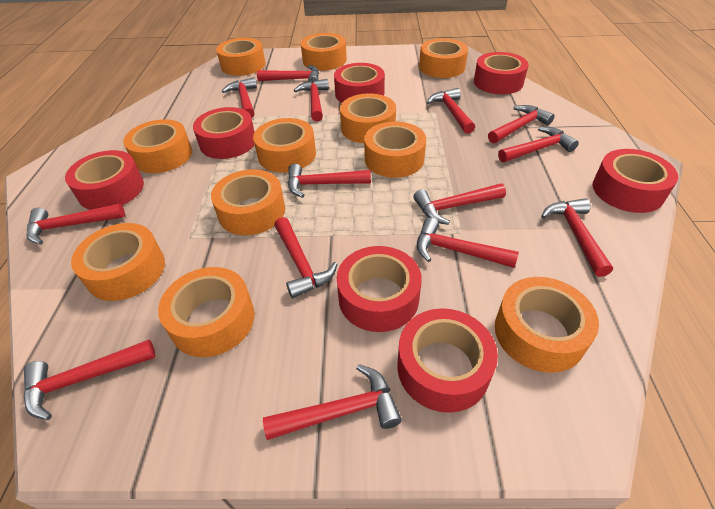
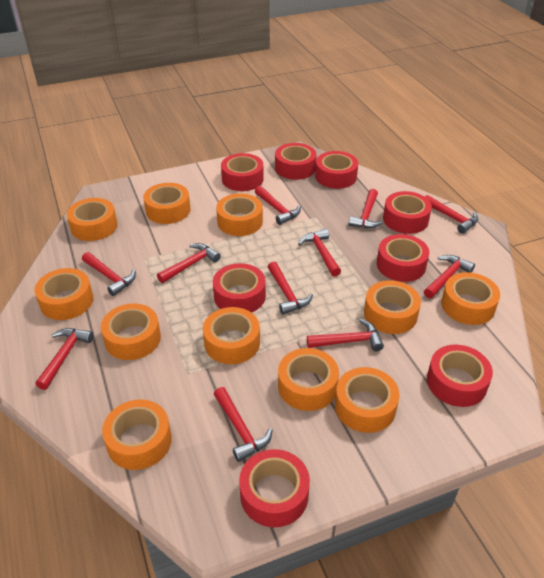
red hammer: 14 -> 11
red tape: 7 -> 8

